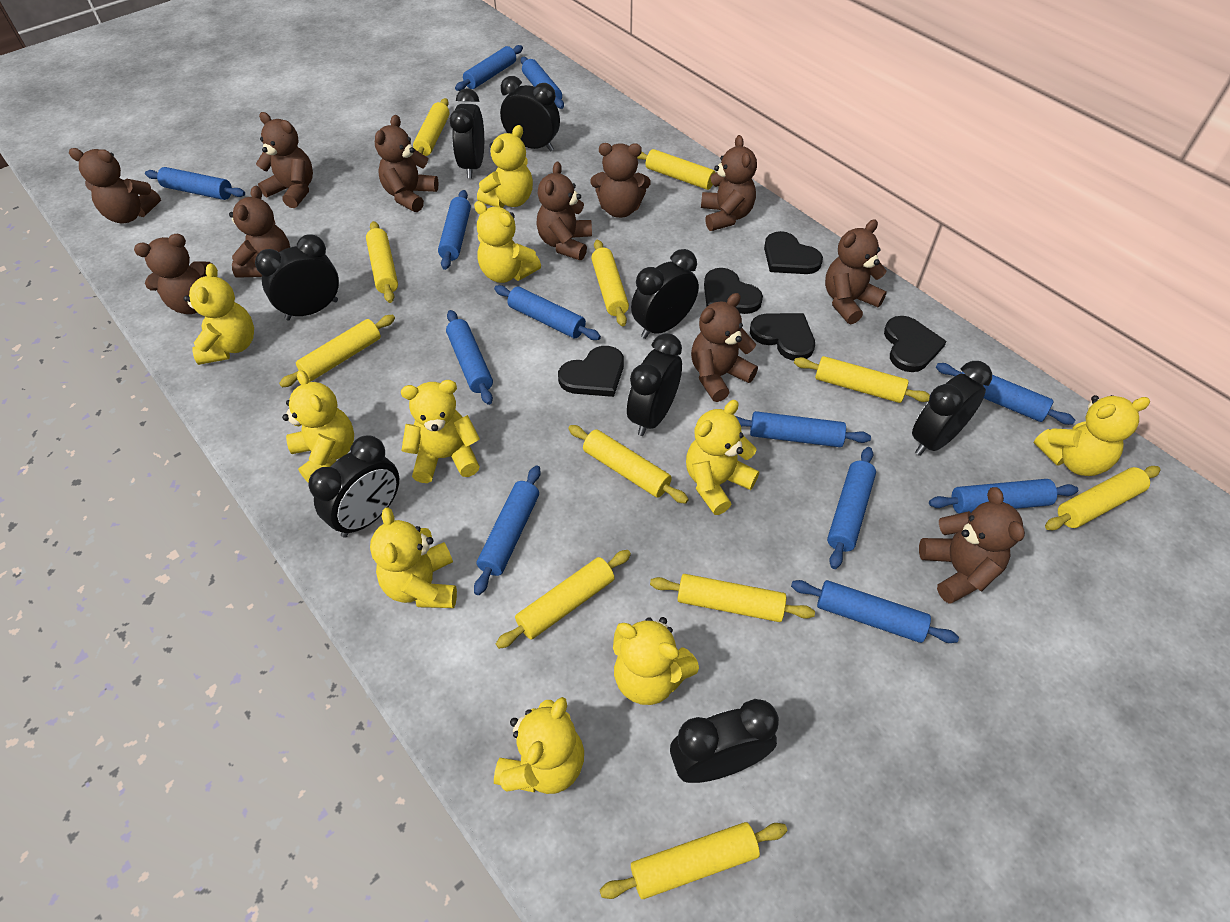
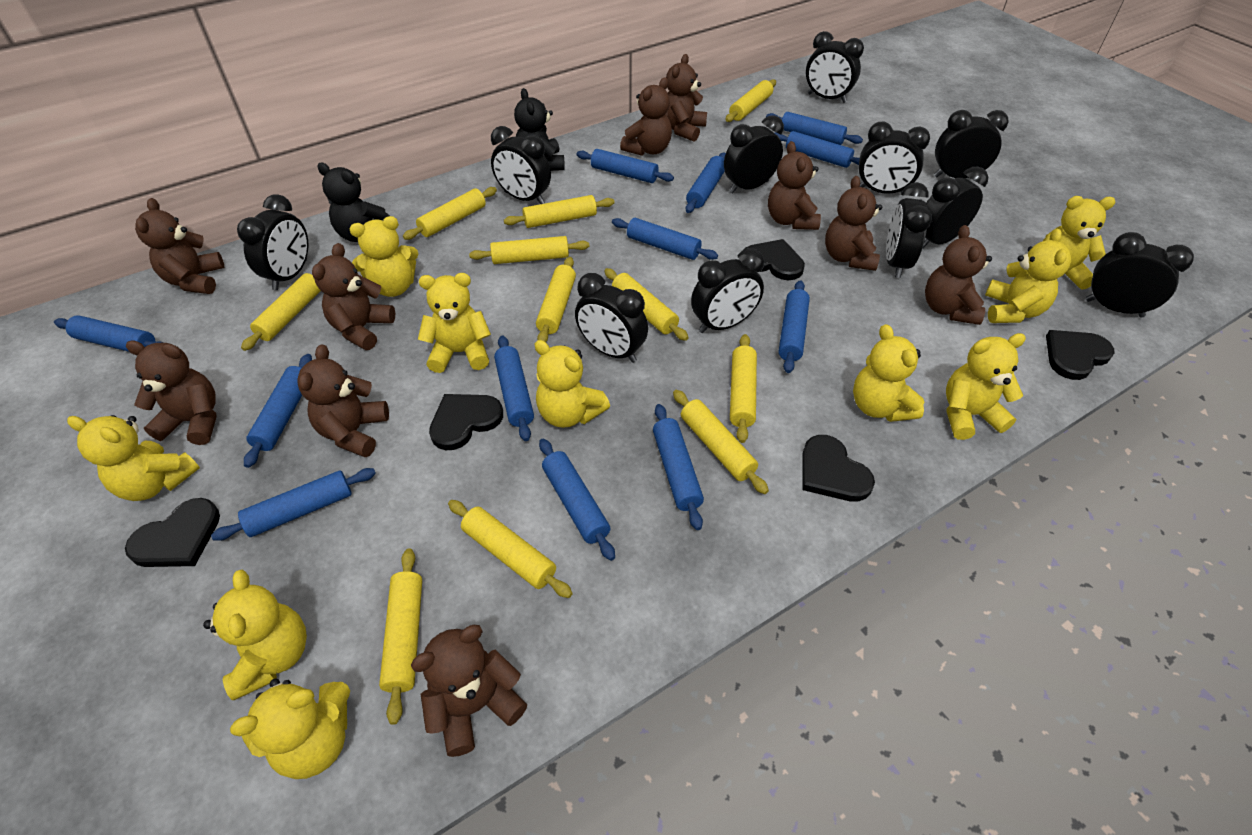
black clock: 8 -> 11
black teddy bear: 0 -> 2
brown teddy bear: 11 -> 10

